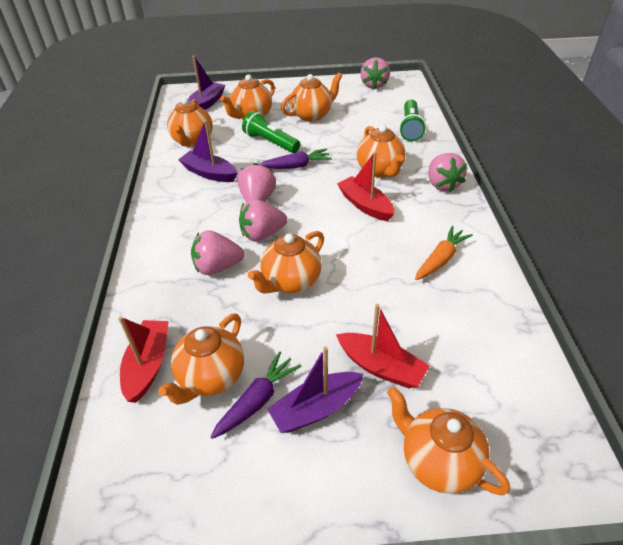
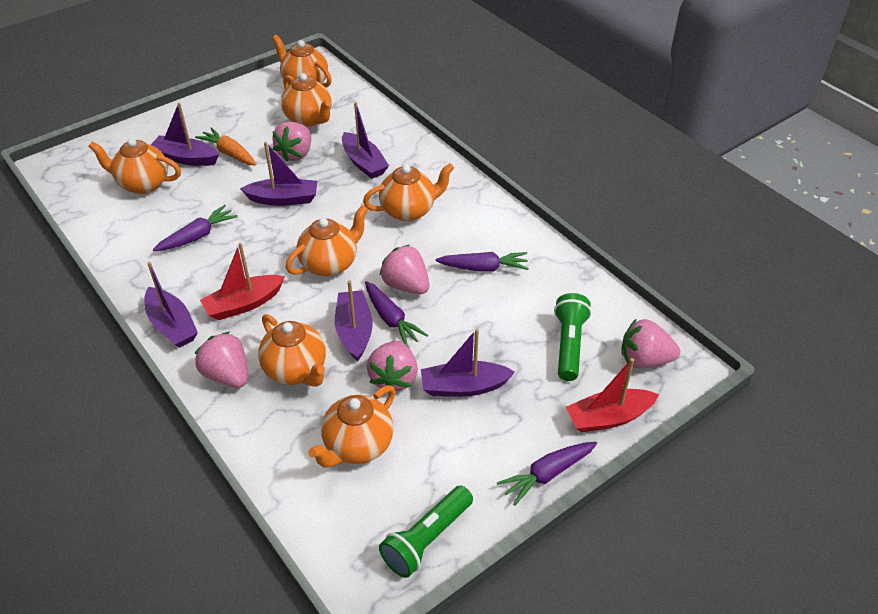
purple boat: 3 -> 6
purple carrot: 2 -> 4
red boat: 3 -> 2

